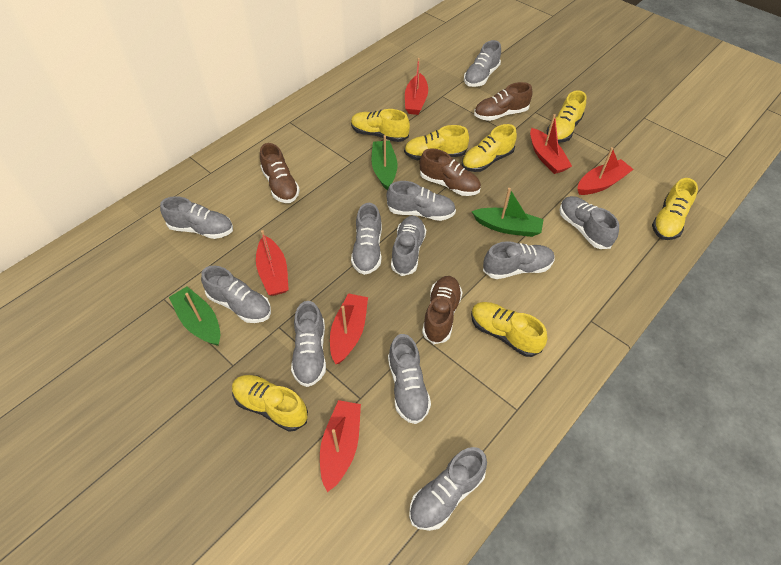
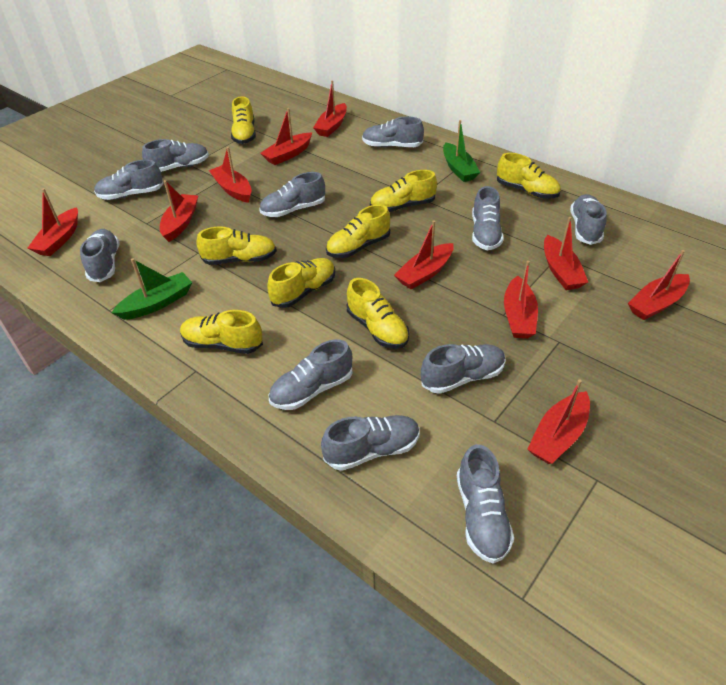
brown shoe: 4 -> 0
green boat: 3 -> 2
red boat: 6 -> 10
yellow shoe: 7 -> 8

